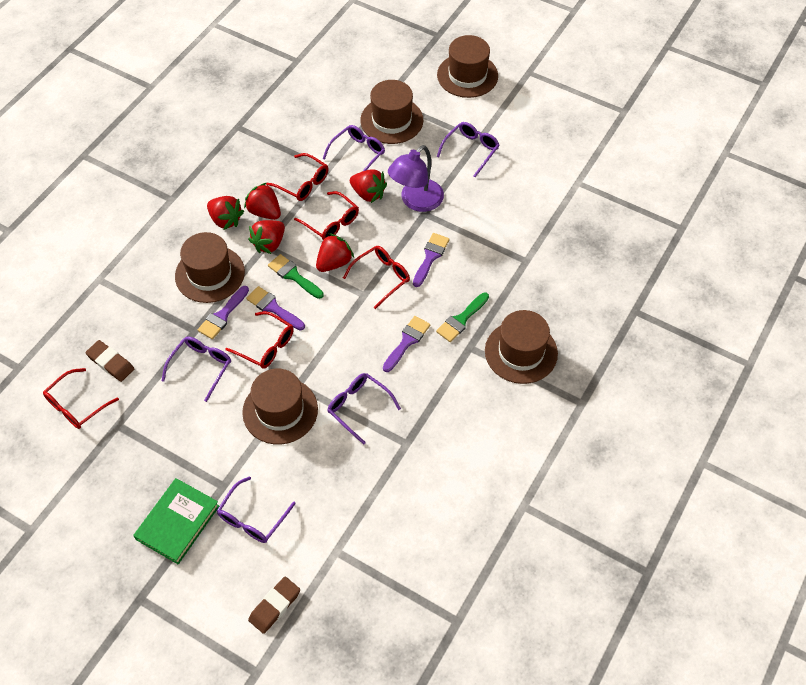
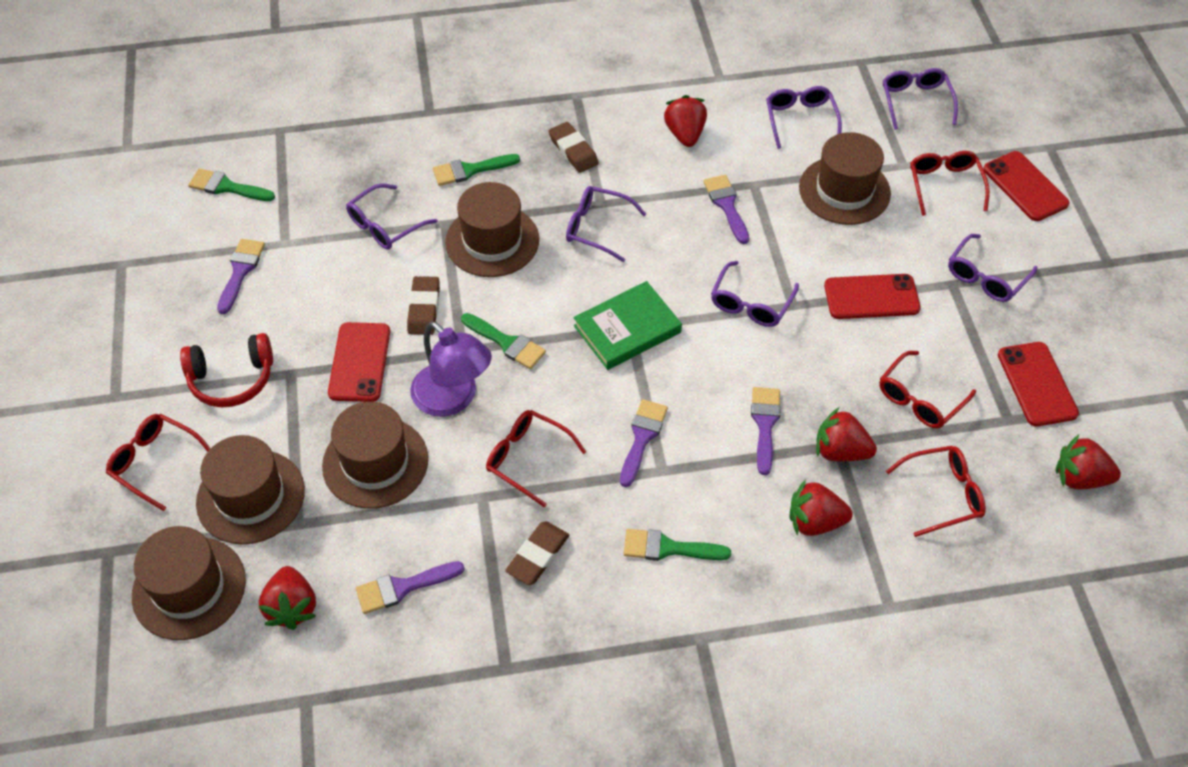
brown eraser: 2 -> 3
green brush: 2 -> 4
purple brush: 4 -> 5
purple glasses: 5 -> 6
red headphones: 0 -> 1
red phone: 0 -> 4

